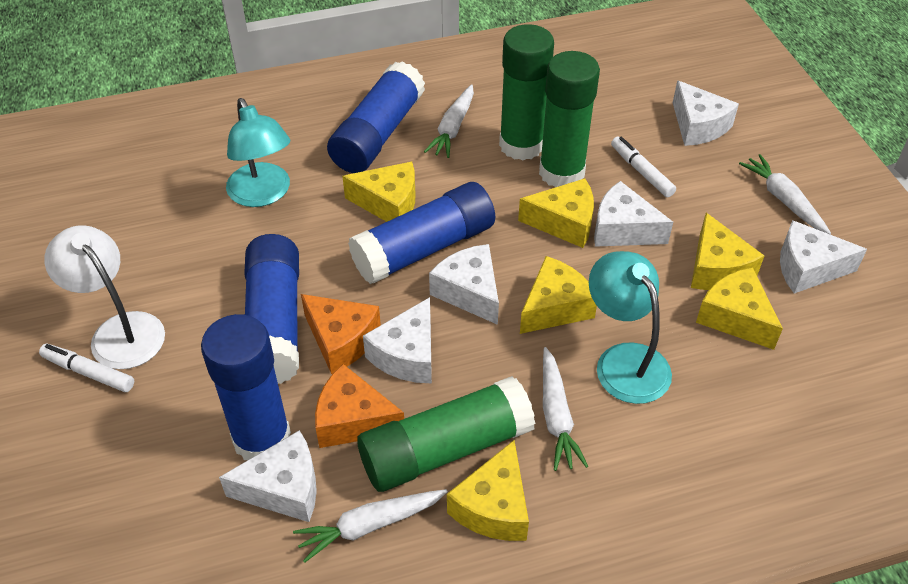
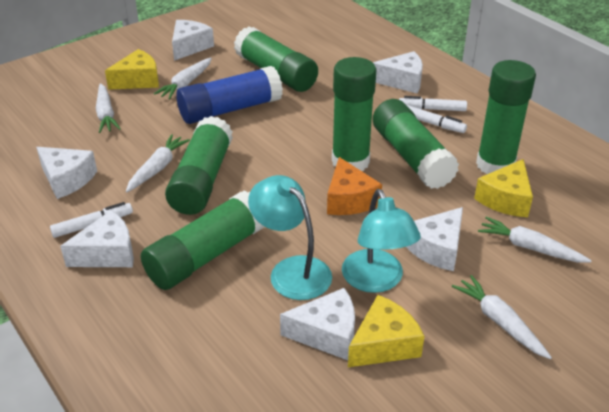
blue glue stick: 4 -> 1
green glue stick: 3 -> 6
orange cheese: 2 -> 1
white carrot: 4 -> 5
white lamp: 1 -> 0
white marker: 2 -> 3
yellow cheese: 6 -> 3

